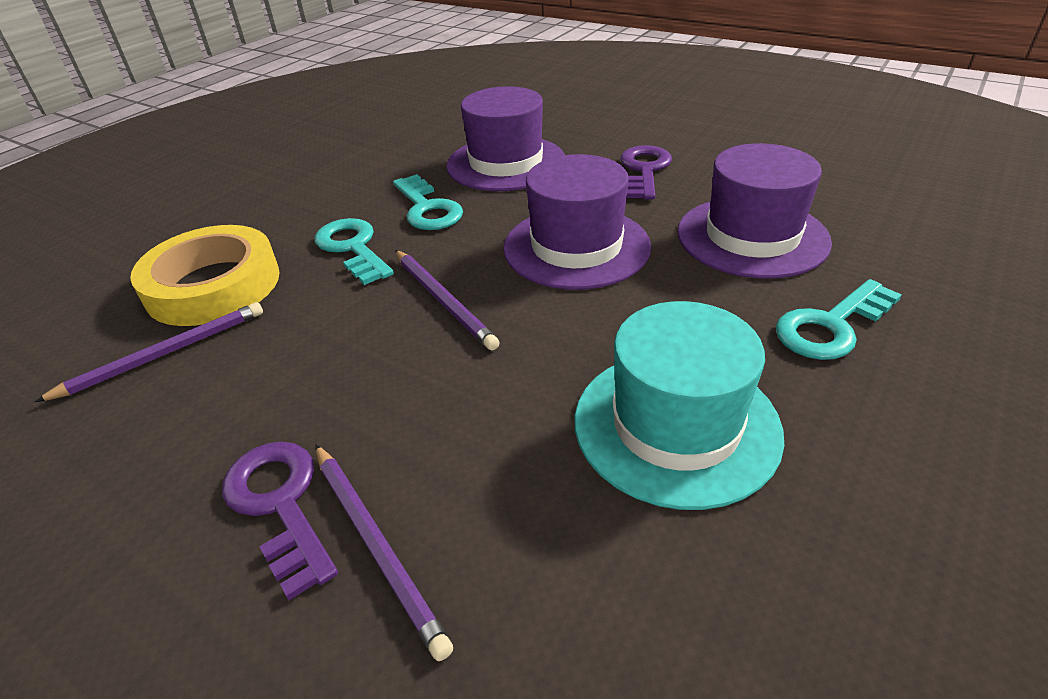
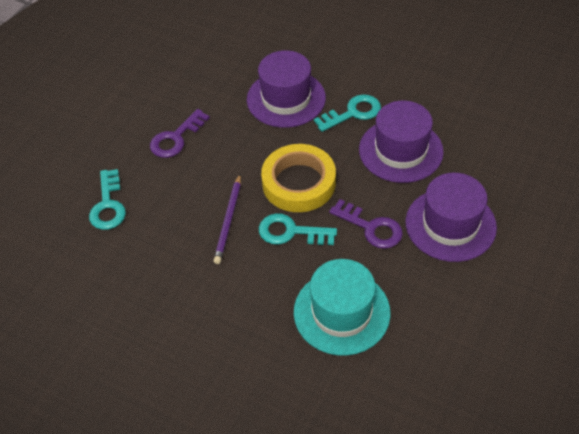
purple pencil: 3 -> 1

